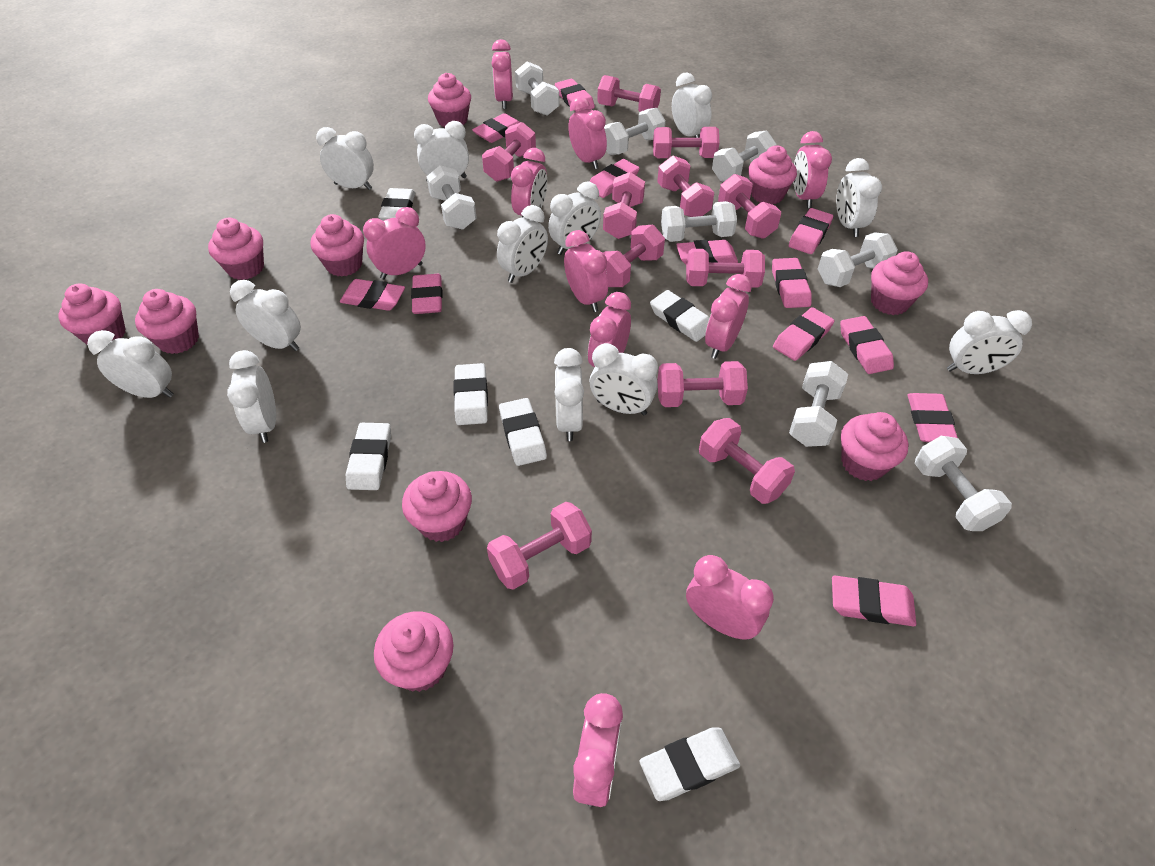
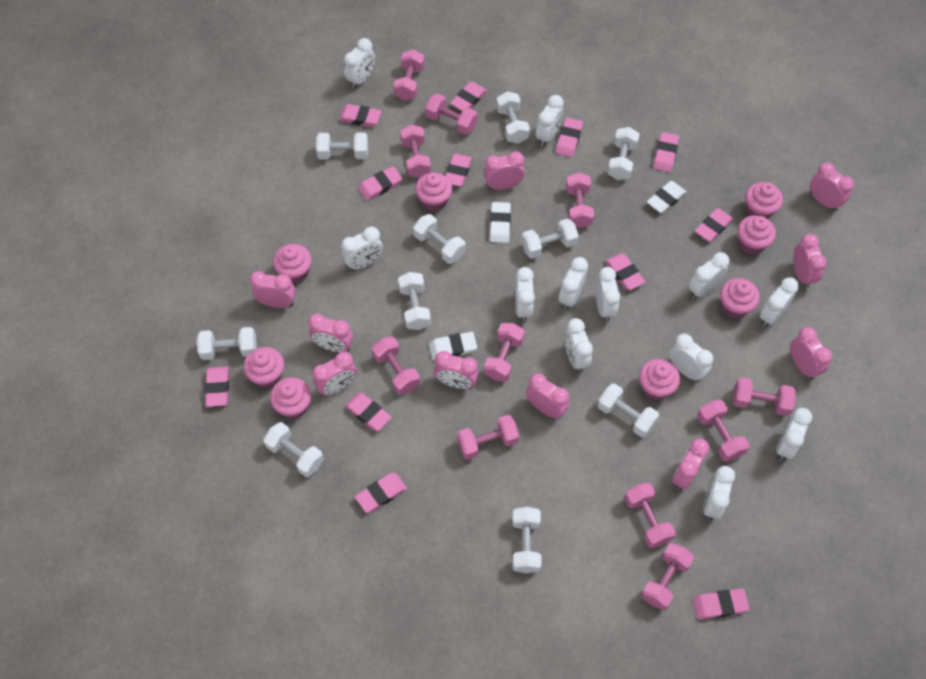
pink cupcake: 10 -> 8
white dumbbell: 8 -> 10
white eraser: 6 -> 3

